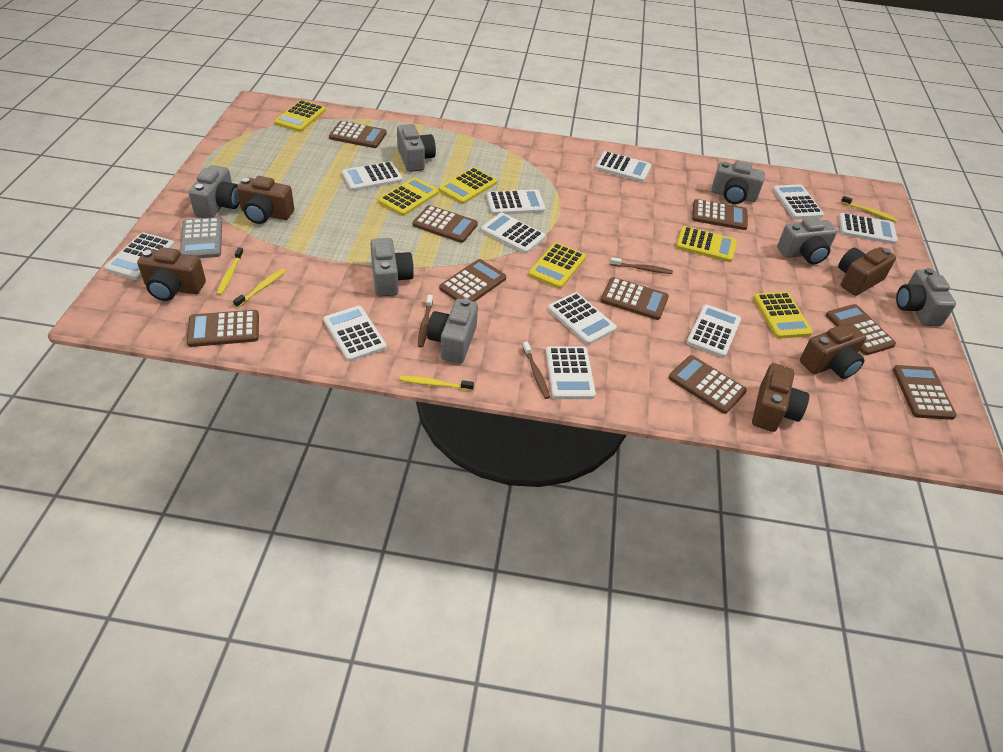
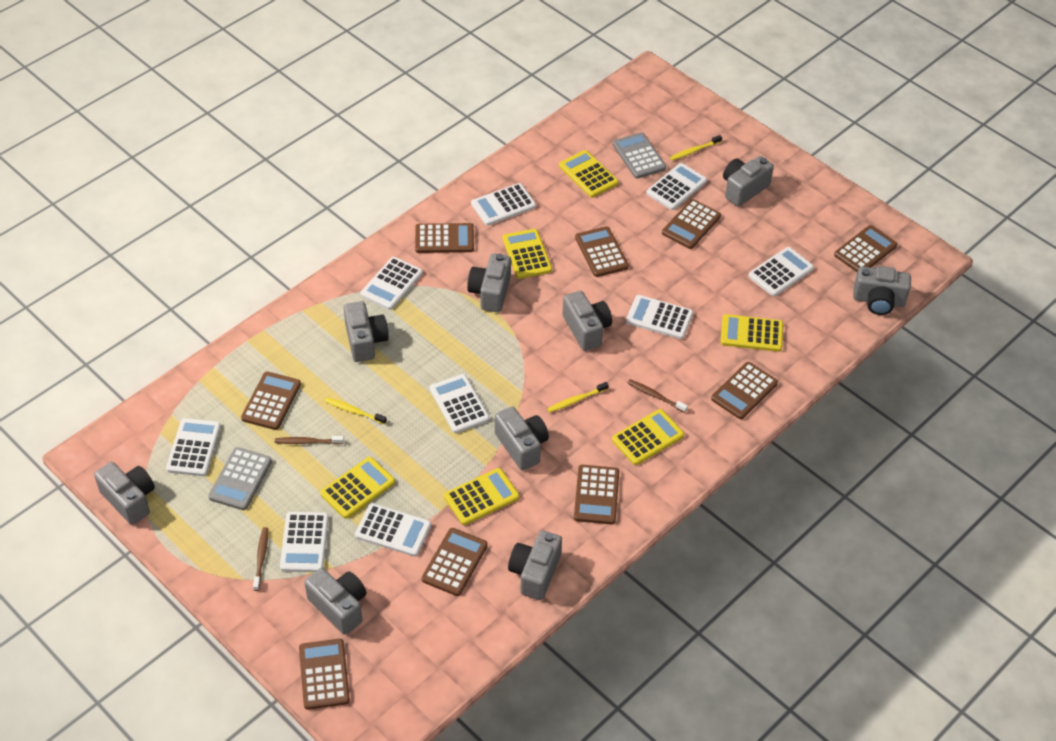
brown camera: 5 -> 0
grey calculator: 1 -> 2
grey camera: 7 -> 9
white calculator: 11 -> 9
yellow toothbrush: 4 -> 3

